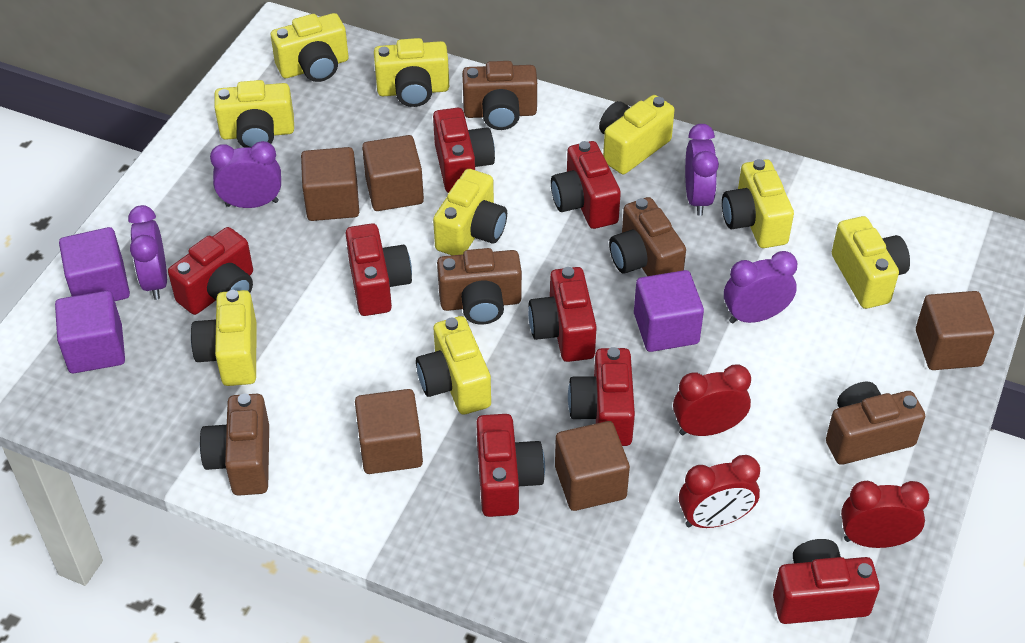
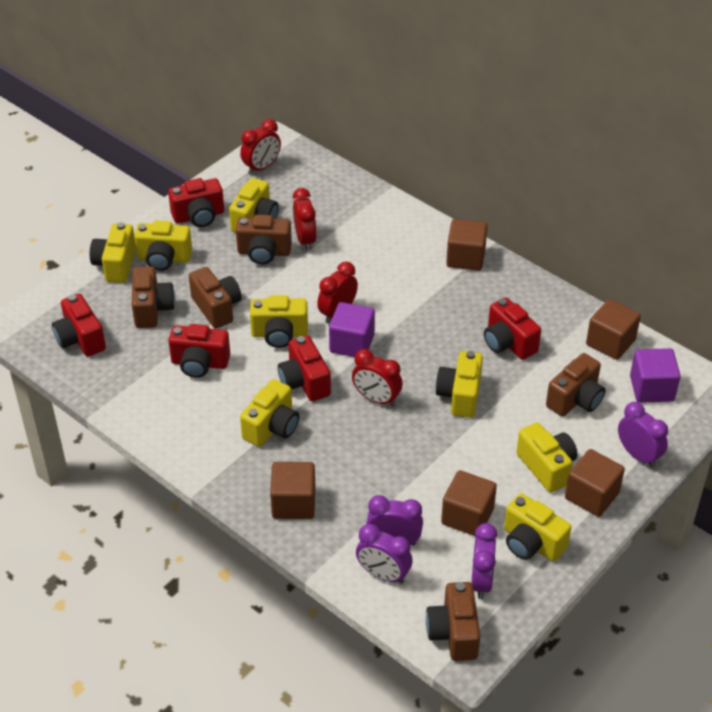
purple cube: 3 -> 2
red camera: 8 -> 5
red clock: 3 -> 4
yellow camera: 9 -> 8

